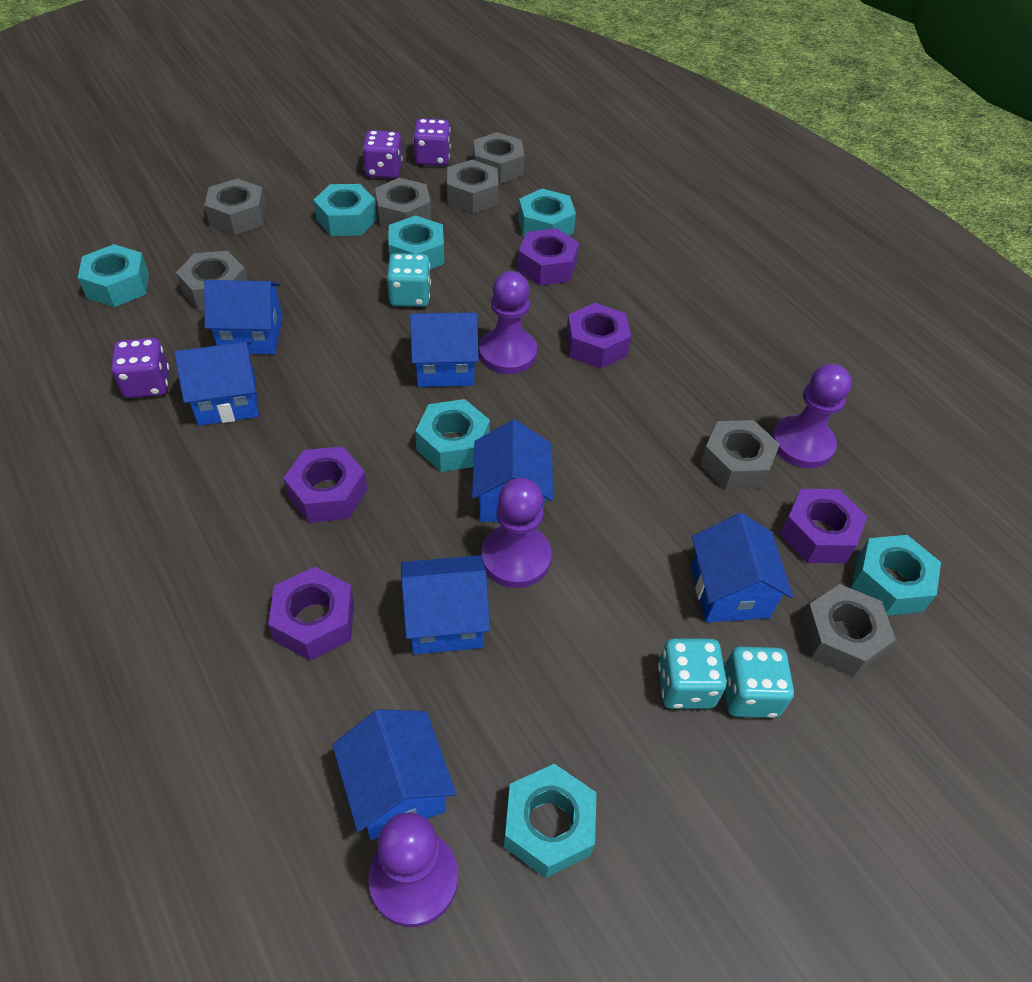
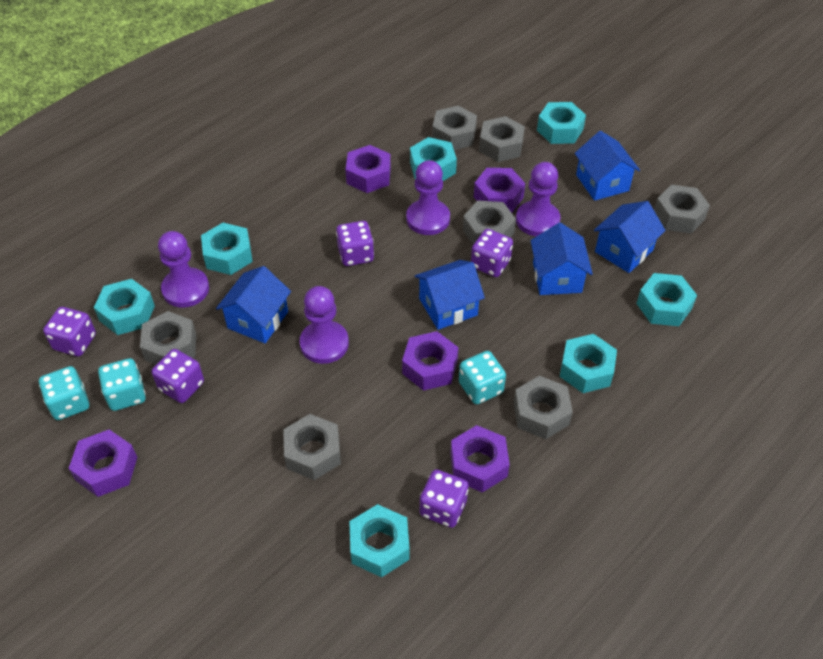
blue house: 7 -> 5
purple dice: 3 -> 5

